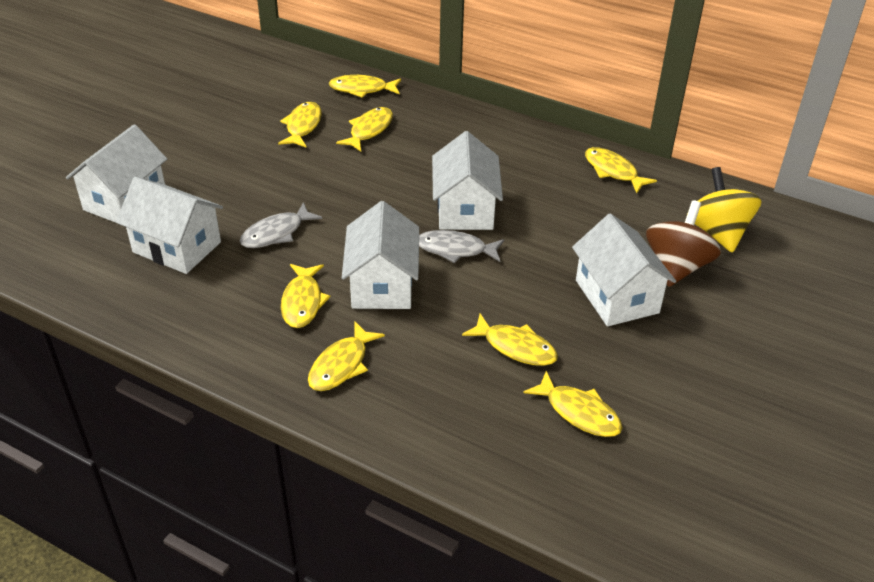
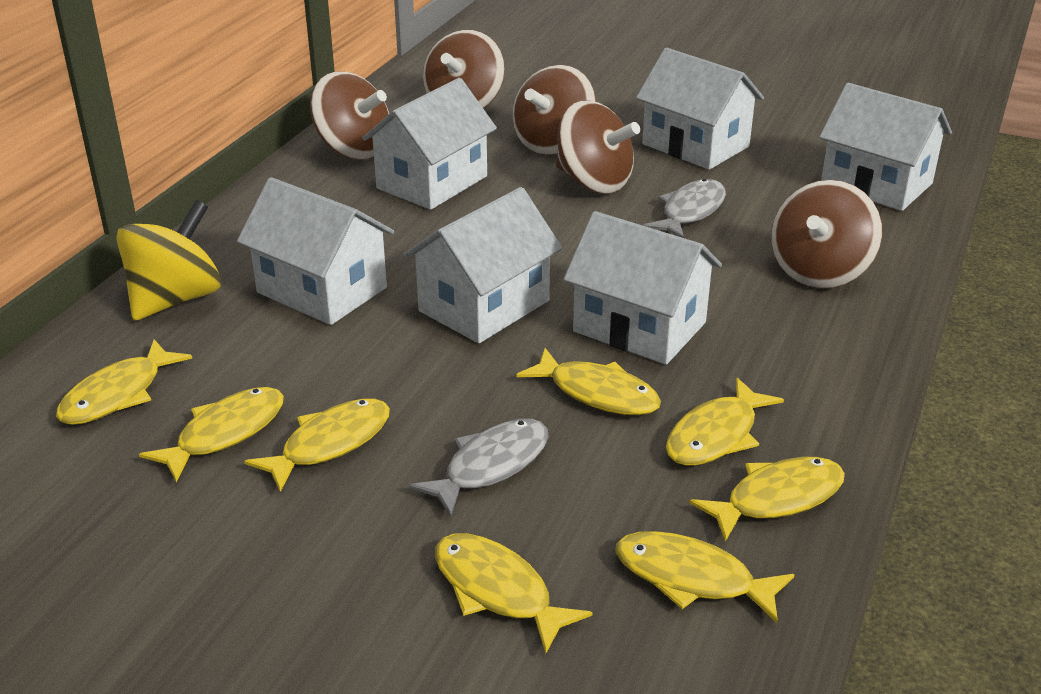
brown spinning top: 1 -> 5
white house: 5 -> 6

